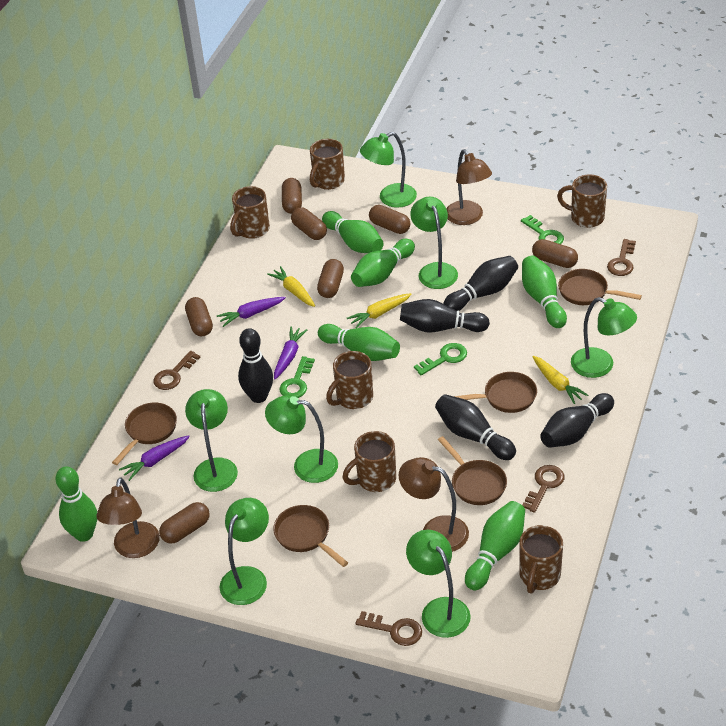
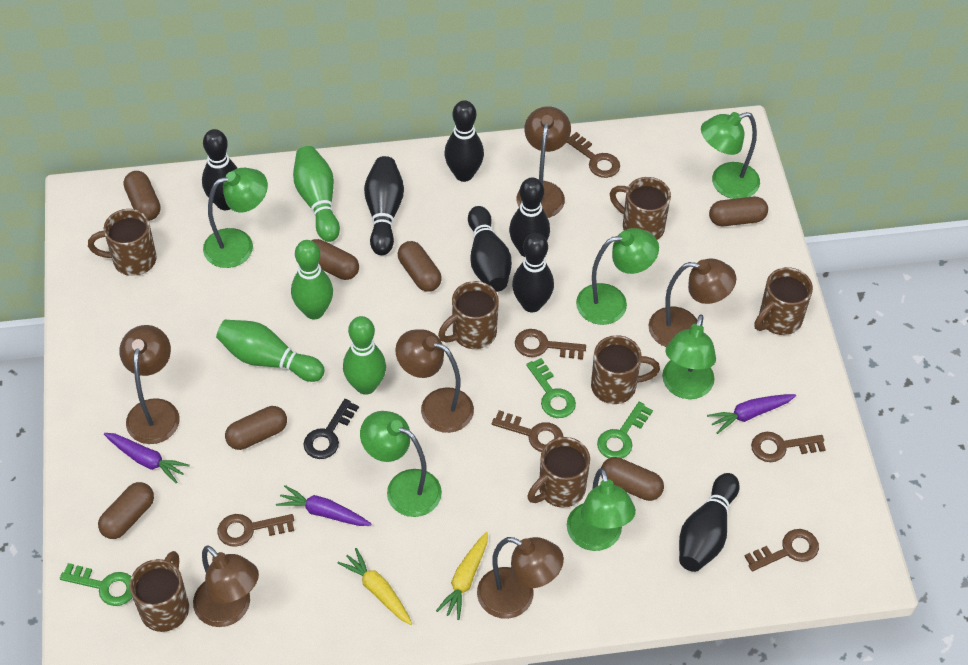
black bowling pin: 5 -> 7
black key: 0 -> 1
brown key: 4 -> 6
brown lamp: 3 -> 6
brown mug: 6 -> 7
brown pan: 5 -> 0
green bowling pin: 6 -> 4
green lamp: 7 -> 6
yellow carrot: 3 -> 2

